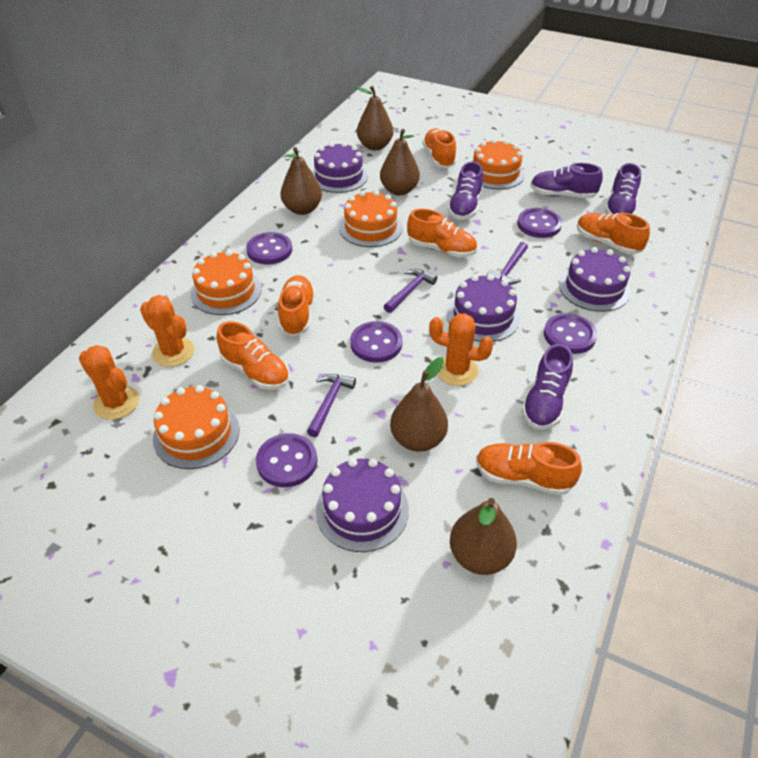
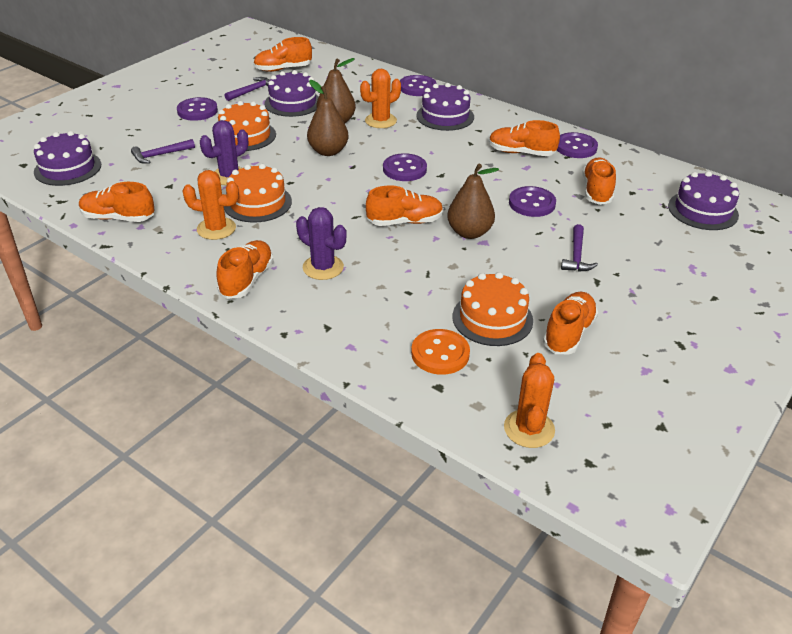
brown pear: 5 -> 3
orange button: 0 -> 1
orange cake: 4 -> 3
orange shoe: 6 -> 7
purple cactus: 0 -> 2
purple shoe: 4 -> 0

